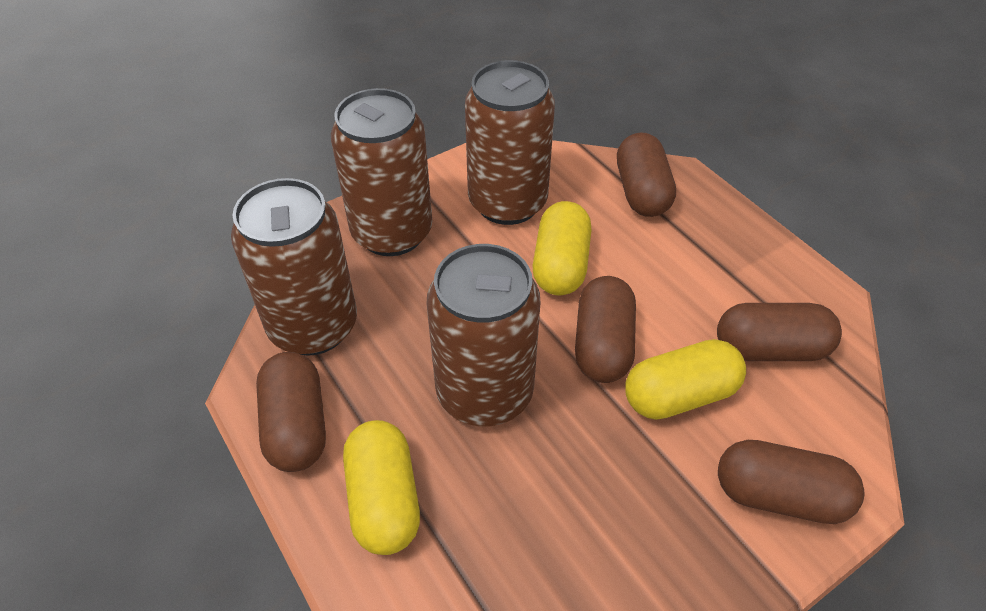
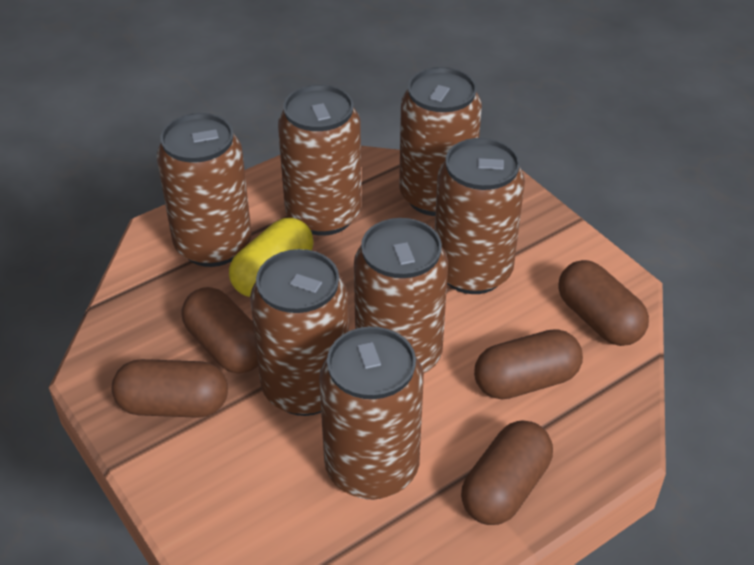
brown can: 4 -> 7
yellow capsule: 3 -> 1

